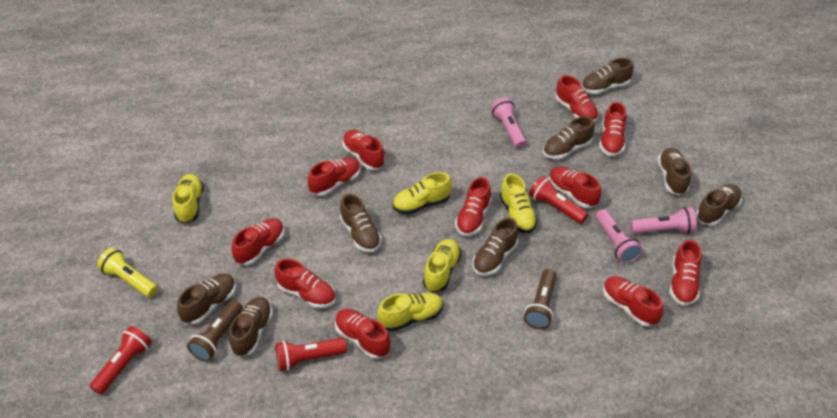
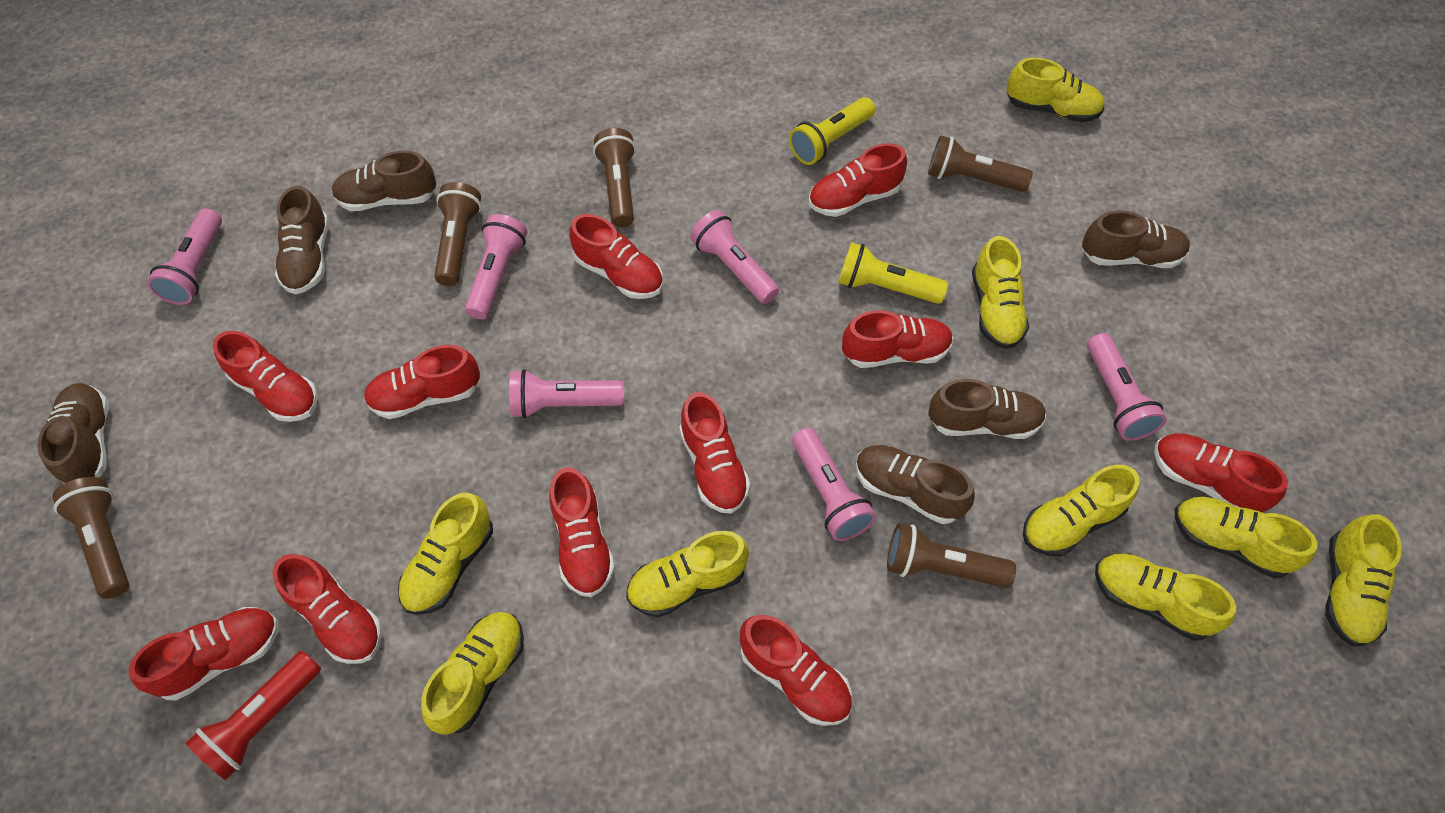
brown flashlight: 2 -> 5
brown shoe: 8 -> 6
pink flashlight: 3 -> 6
red flashlight: 3 -> 1
yellow flashlight: 1 -> 2
yellow shoe: 5 -> 9

